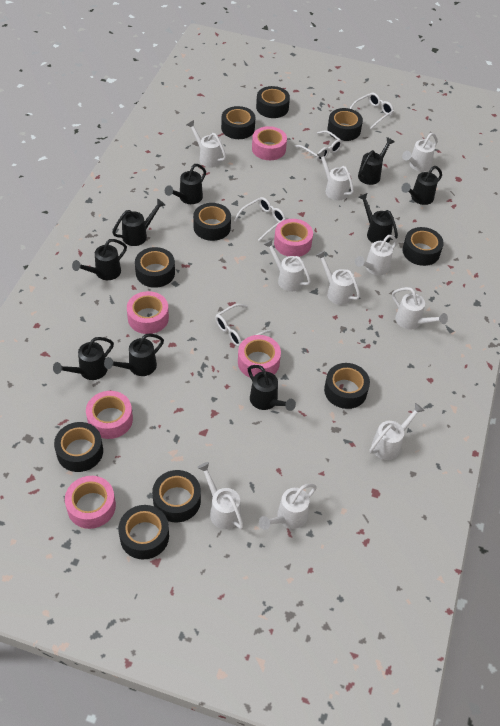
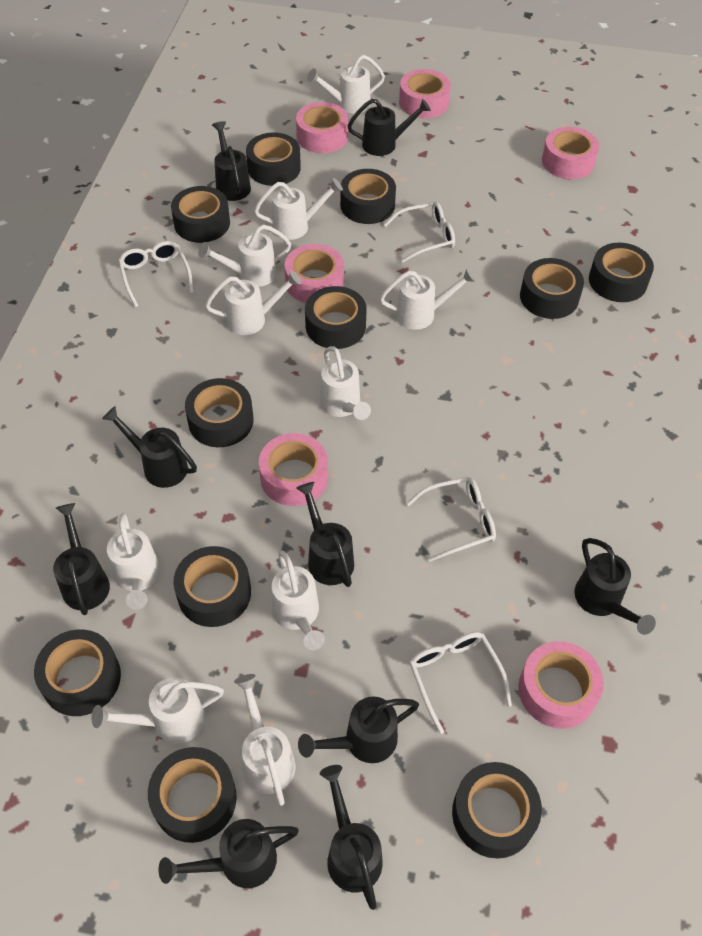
black tape: 10 -> 11

